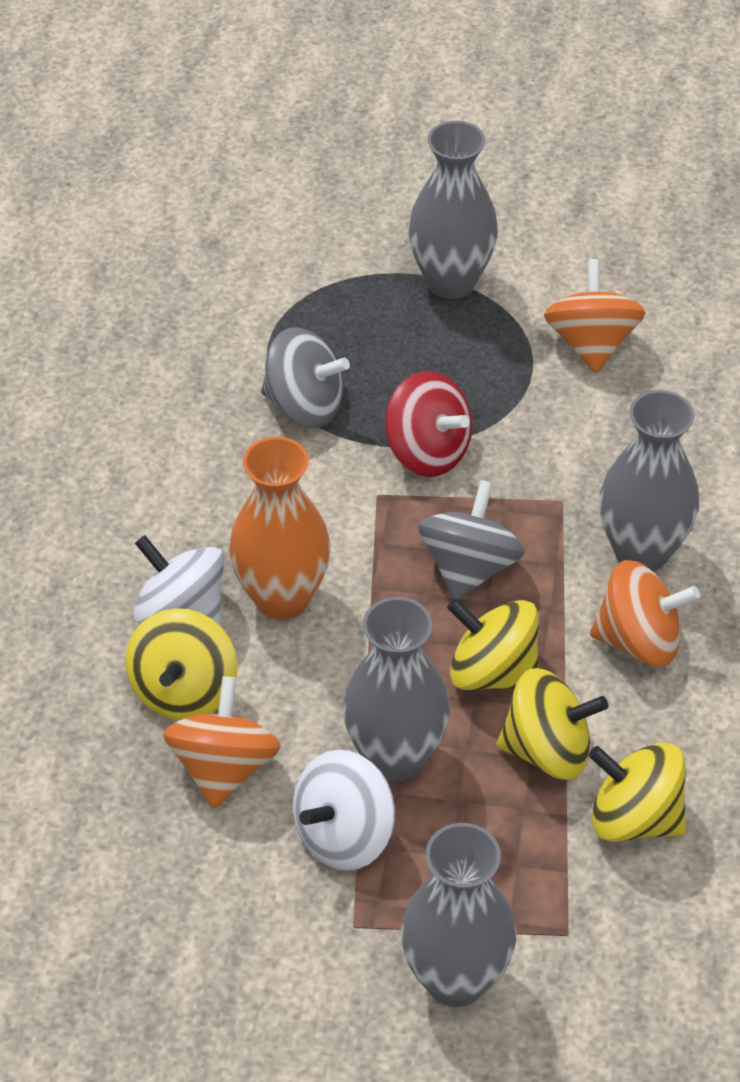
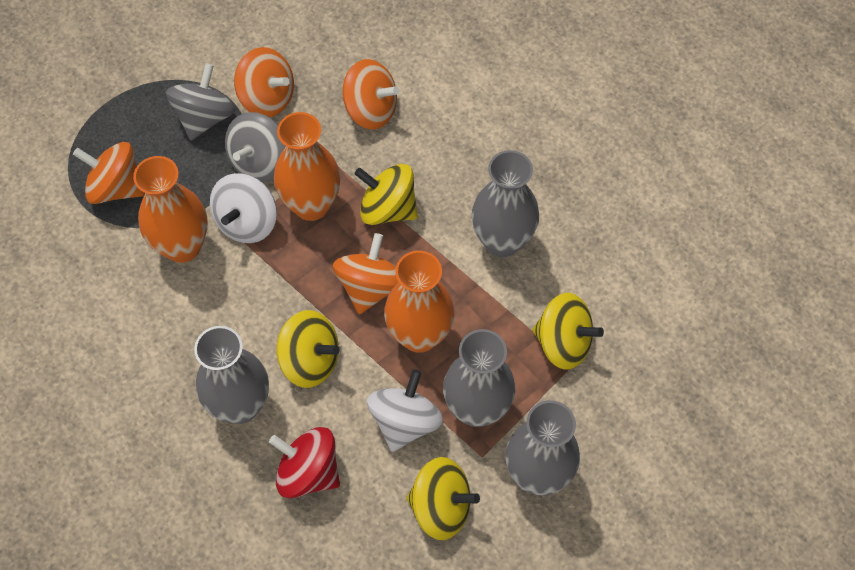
orange spinning top: 3 -> 4
orange vase: 1 -> 3

